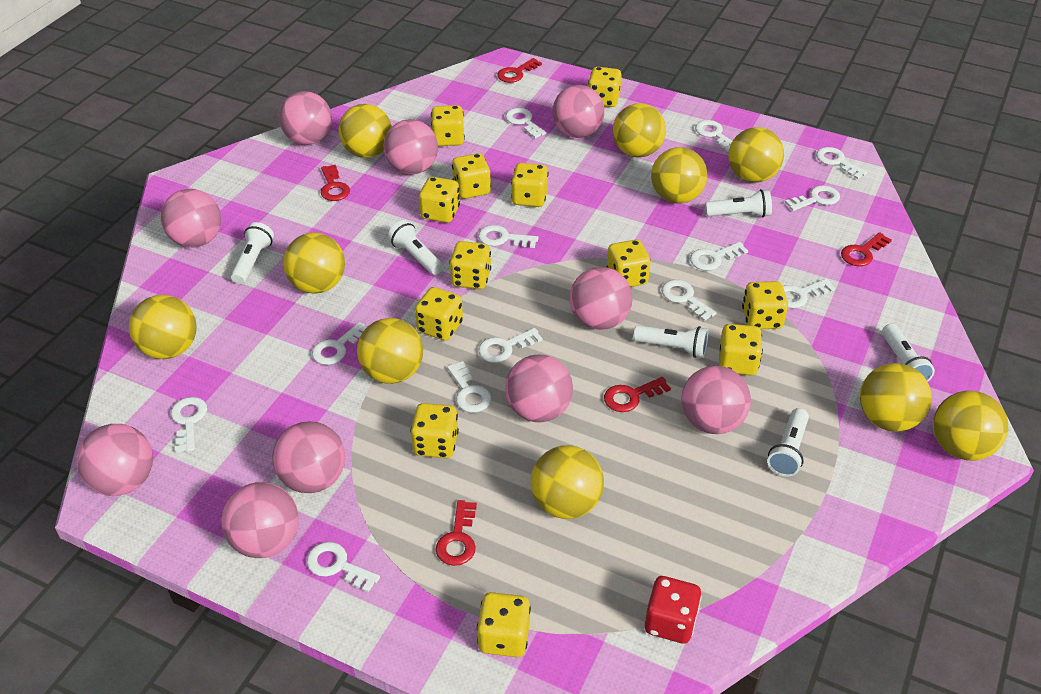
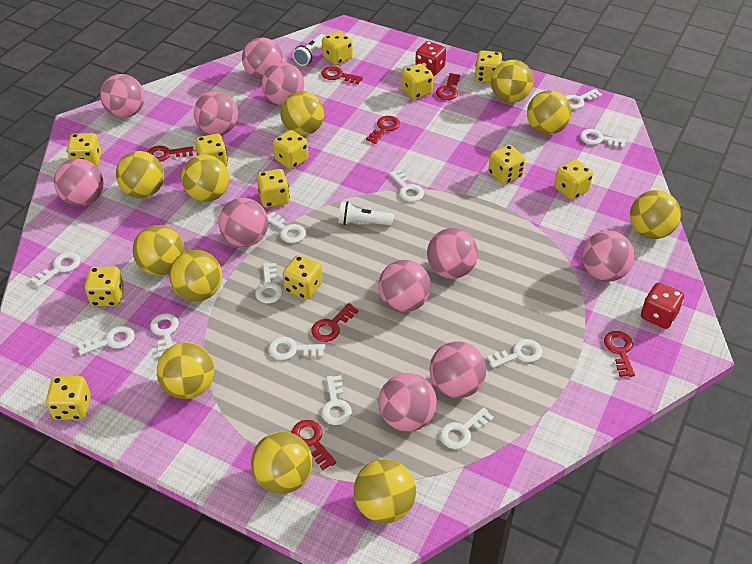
pink ball: 10 -> 11
red dice: 1 -> 2
red key: 5 -> 7
white flashlight: 6 -> 2
white key: 13 -> 12
yellow ball: 10 -> 11

